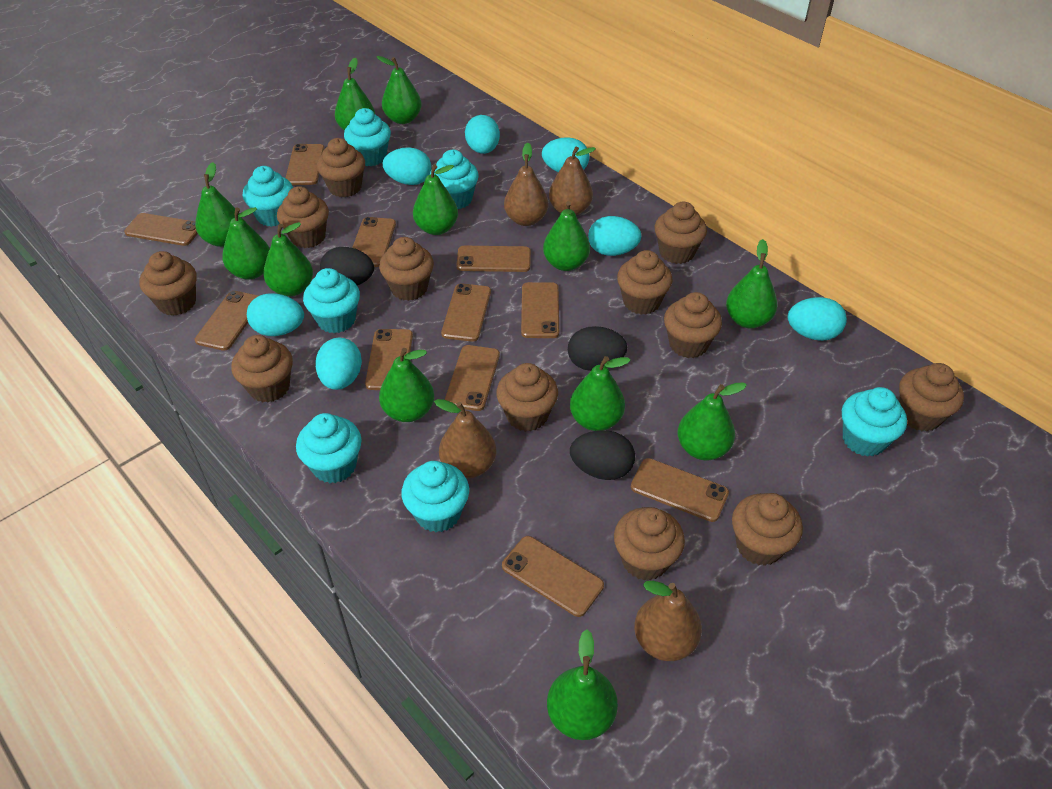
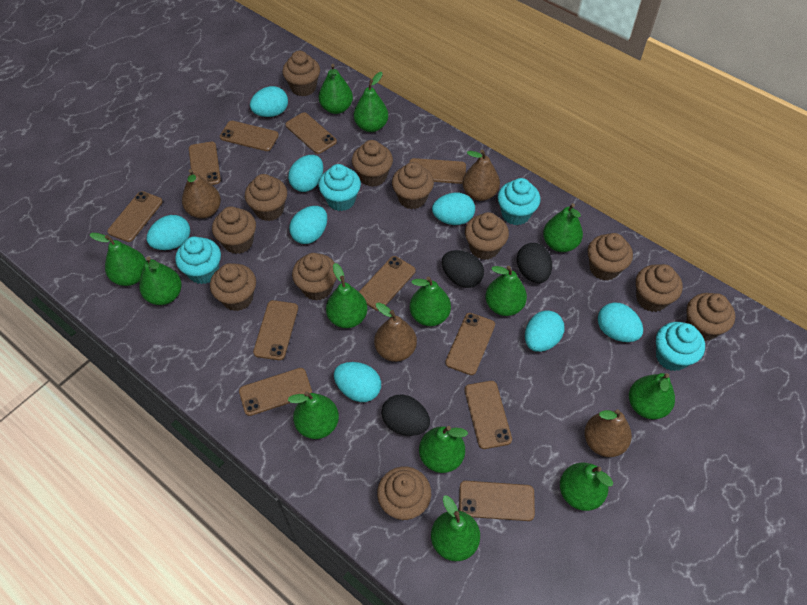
green pear: 12 -> 13
turquoise cupcake: 7 -> 4
turquoise egg: 7 -> 8

